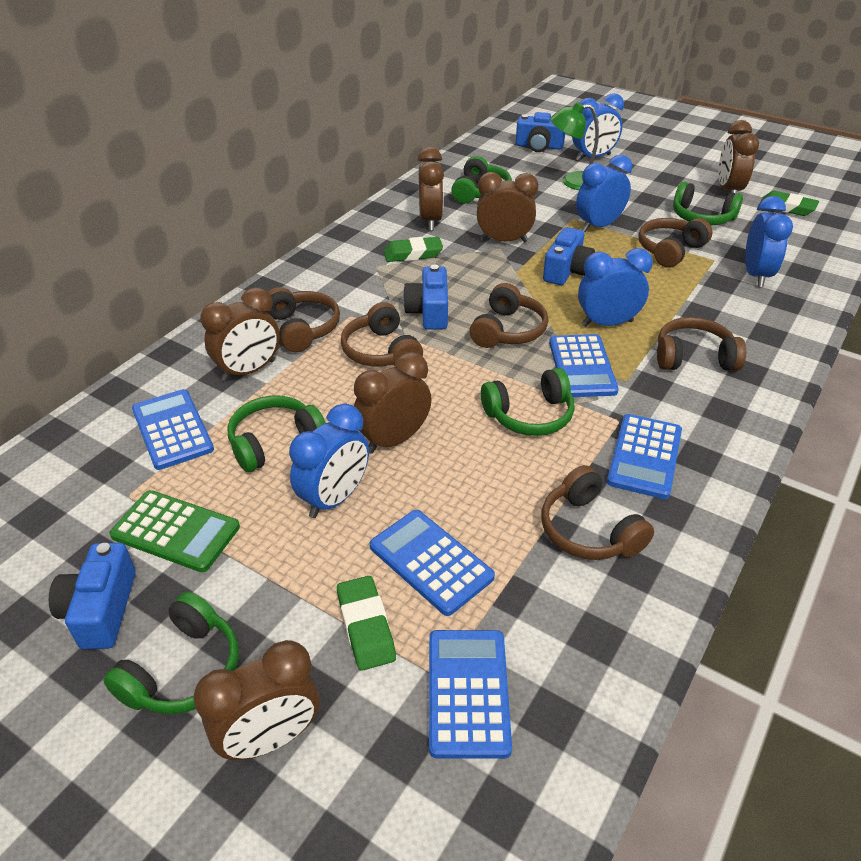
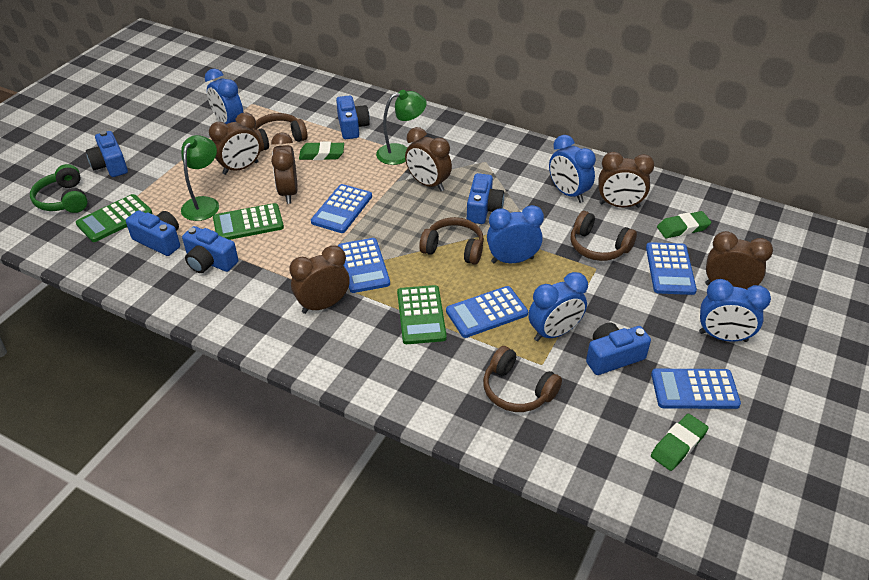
blue camera: 4 -> 6
brown headphones: 6 -> 4
green calculator: 1 -> 3
green headphones: 5 -> 1
green lamp: 1 -> 2

